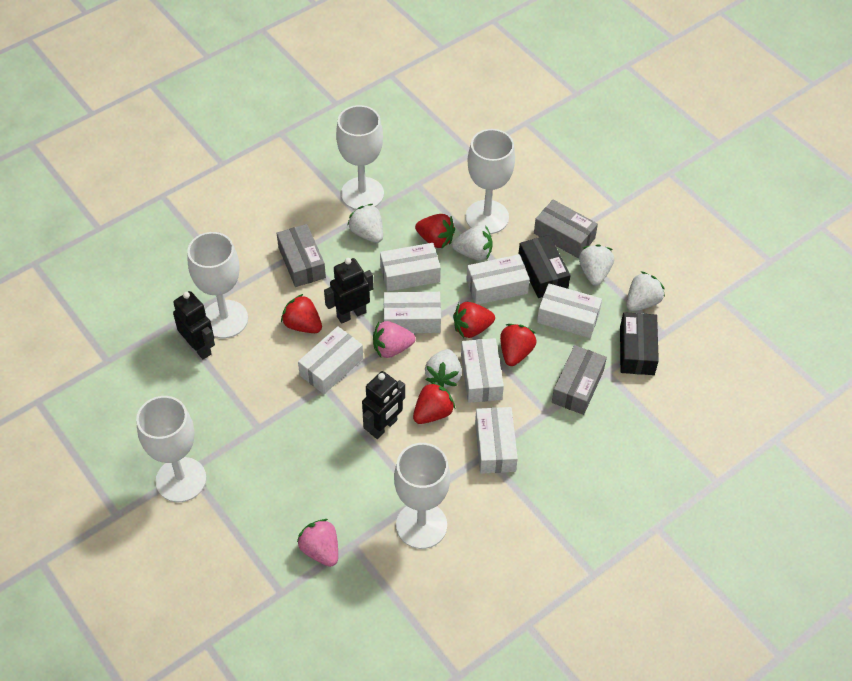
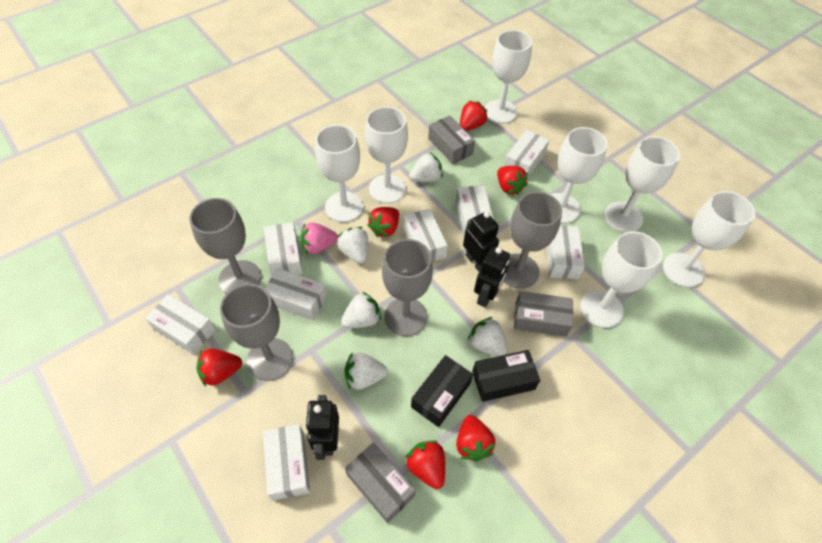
grey goblet: 0 -> 4
pink strawberry: 2 -> 1
red strawberry: 5 -> 6
white box: 7 -> 8
white goblet: 5 -> 7

